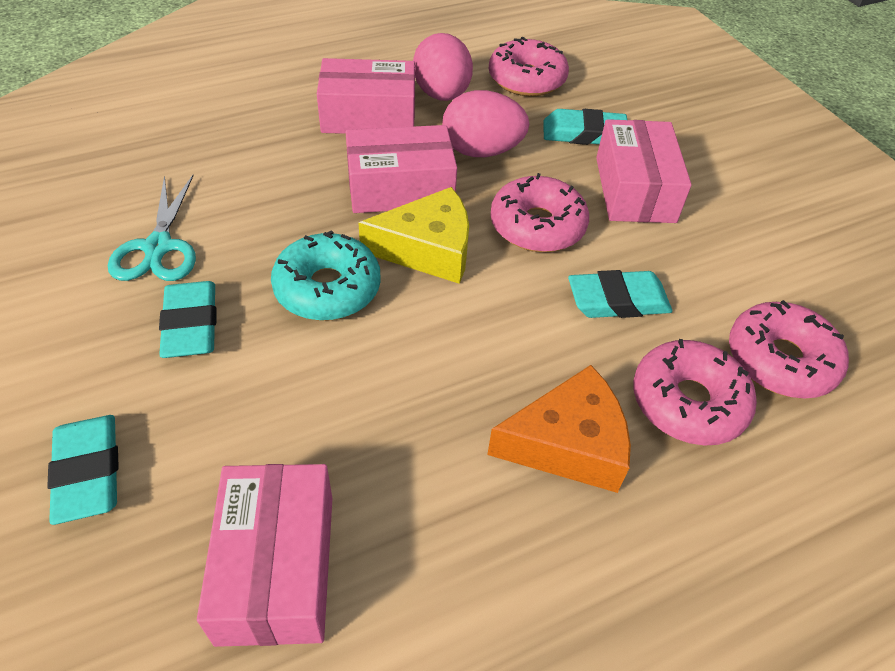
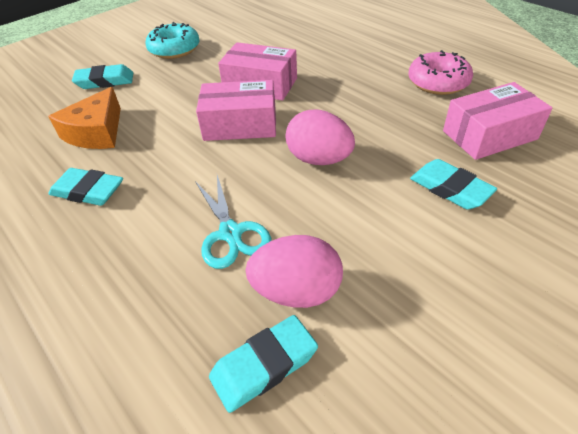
pink box: 4 -> 3
pink donut: 4 -> 1
yellow cheese: 1 -> 0

